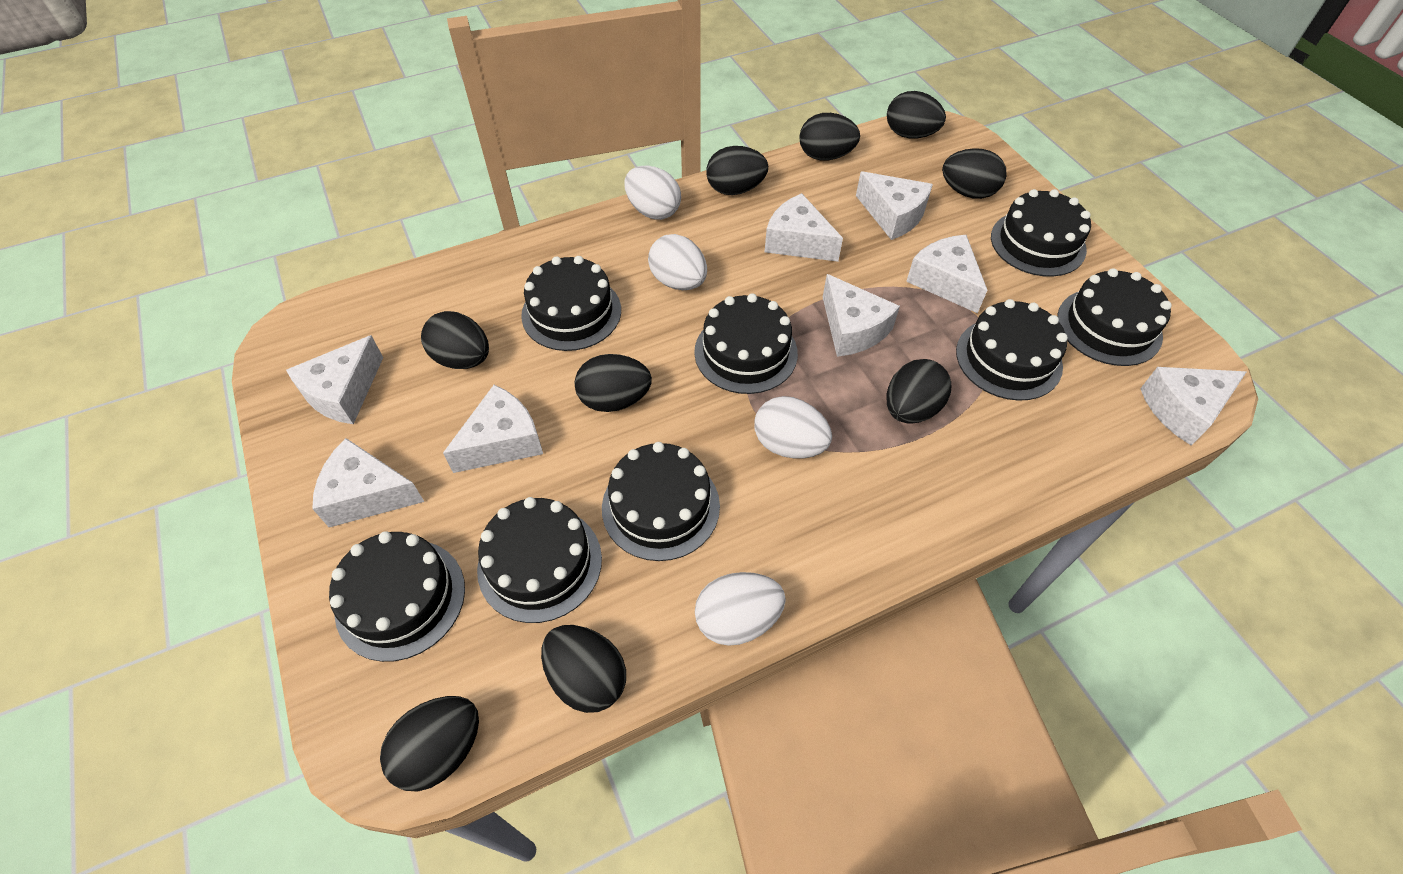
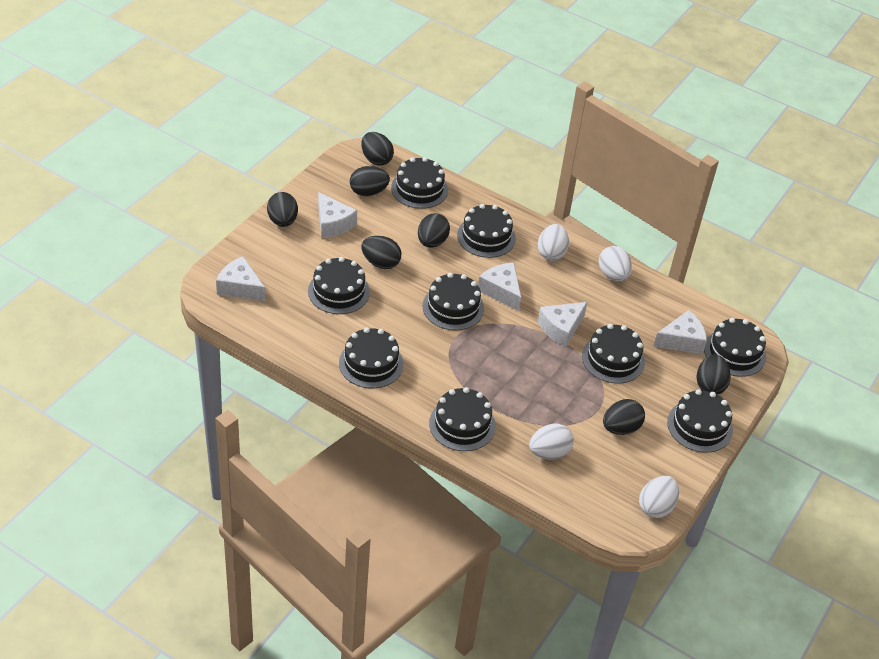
black cake: 8 -> 9
black egg: 9 -> 7
white cheese: 8 -> 5

